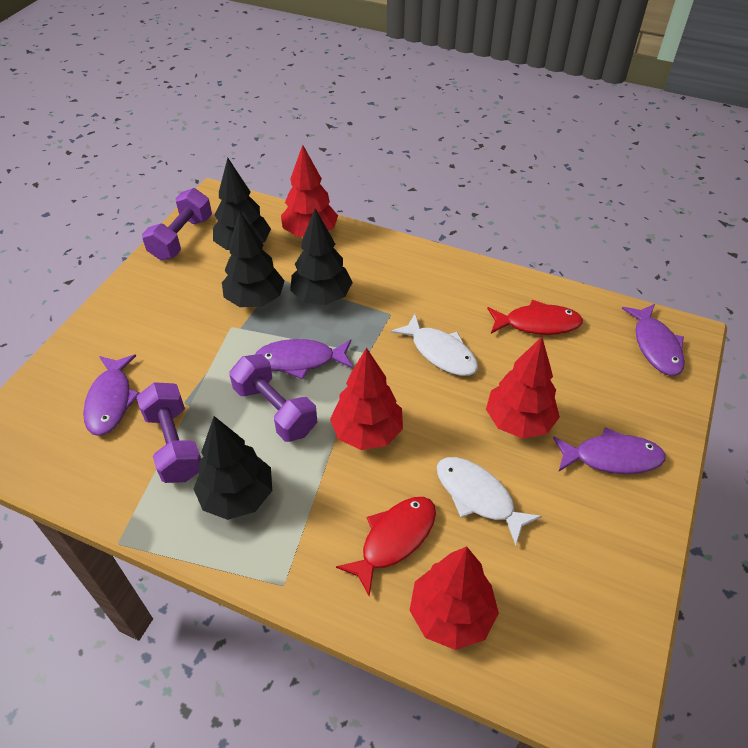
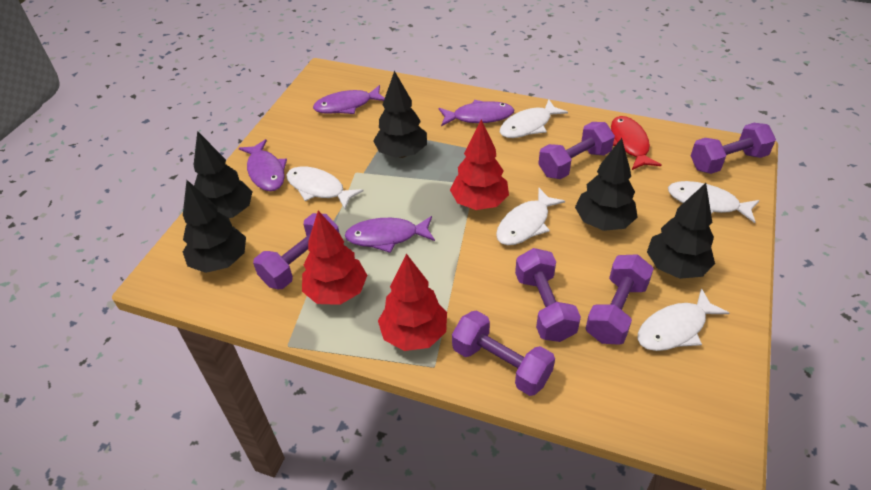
black tree: 4 -> 5
purple dumbbell: 3 -> 6
red fish: 2 -> 1
red tree: 4 -> 3
white fish: 2 -> 5

